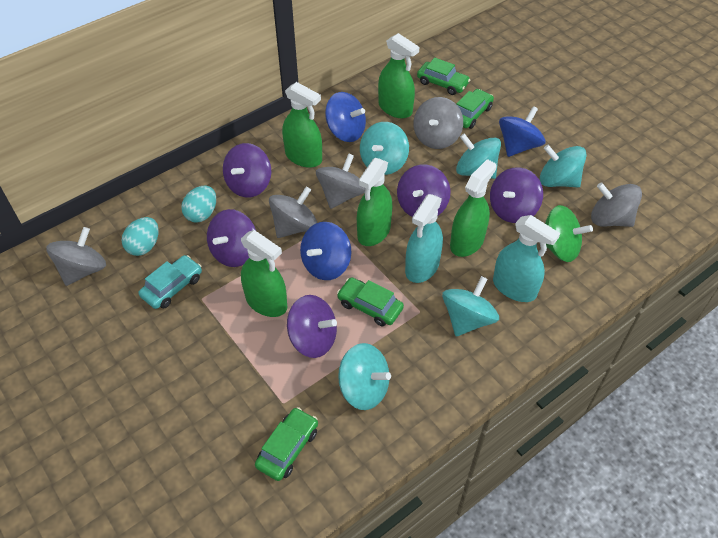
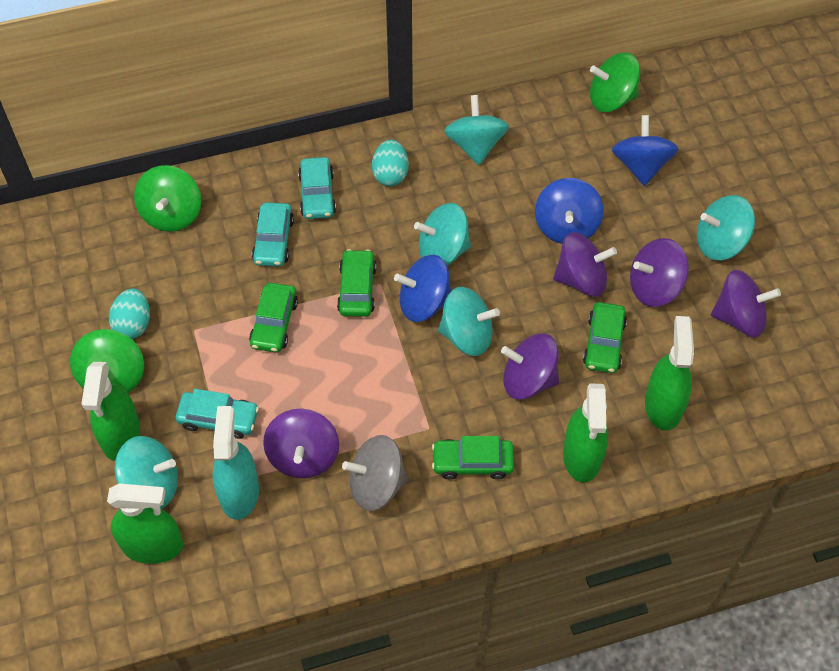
green spinning top: 1 -> 3
green spray bottle: 5 -> 4
grey spinning top: 5 -> 1
turquoise car: 1 -> 3
turquoise spray bottle: 2 -> 1

